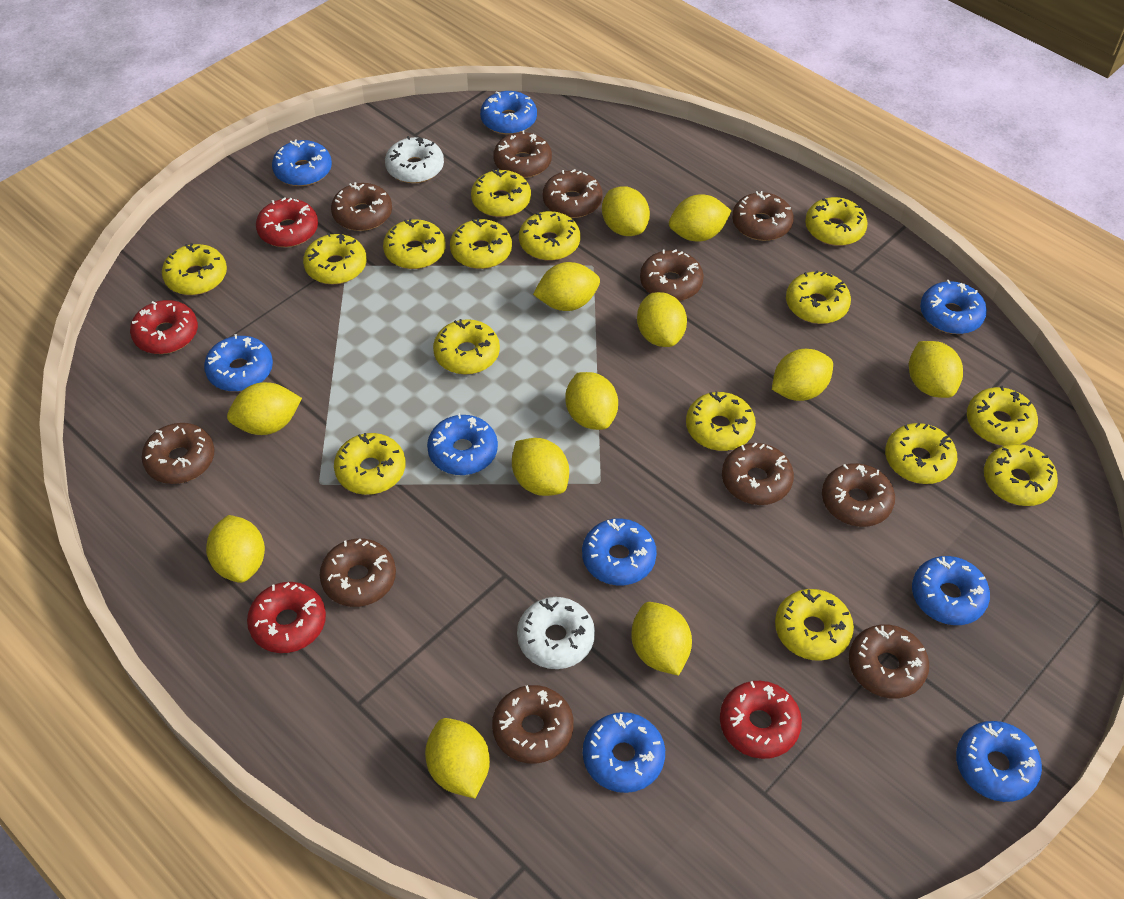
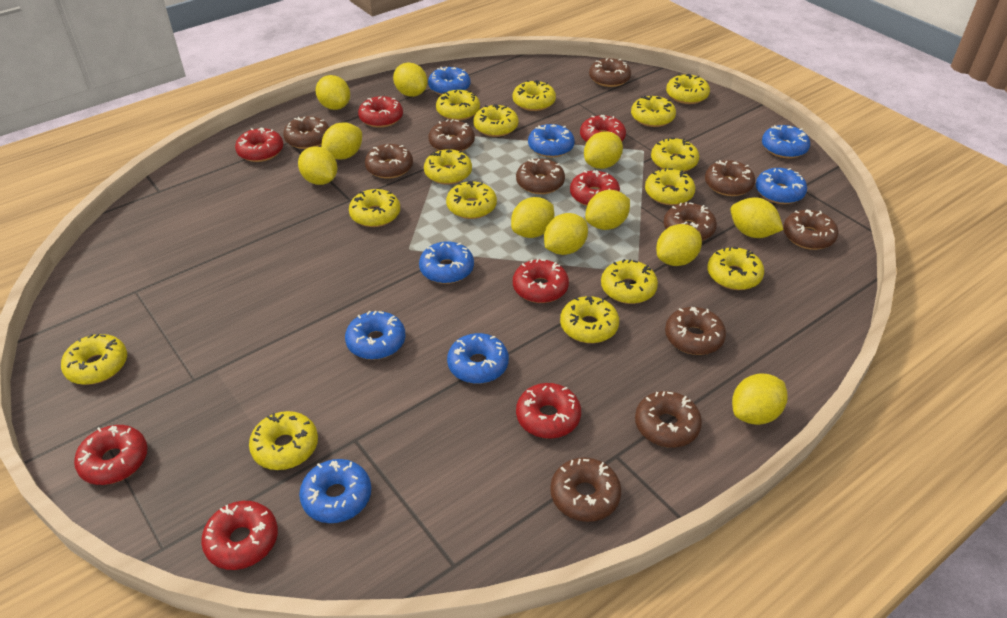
blue donut: 9 -> 8
red donut: 4 -> 8
white donut: 2 -> 0
yellow lemon: 12 -> 11

